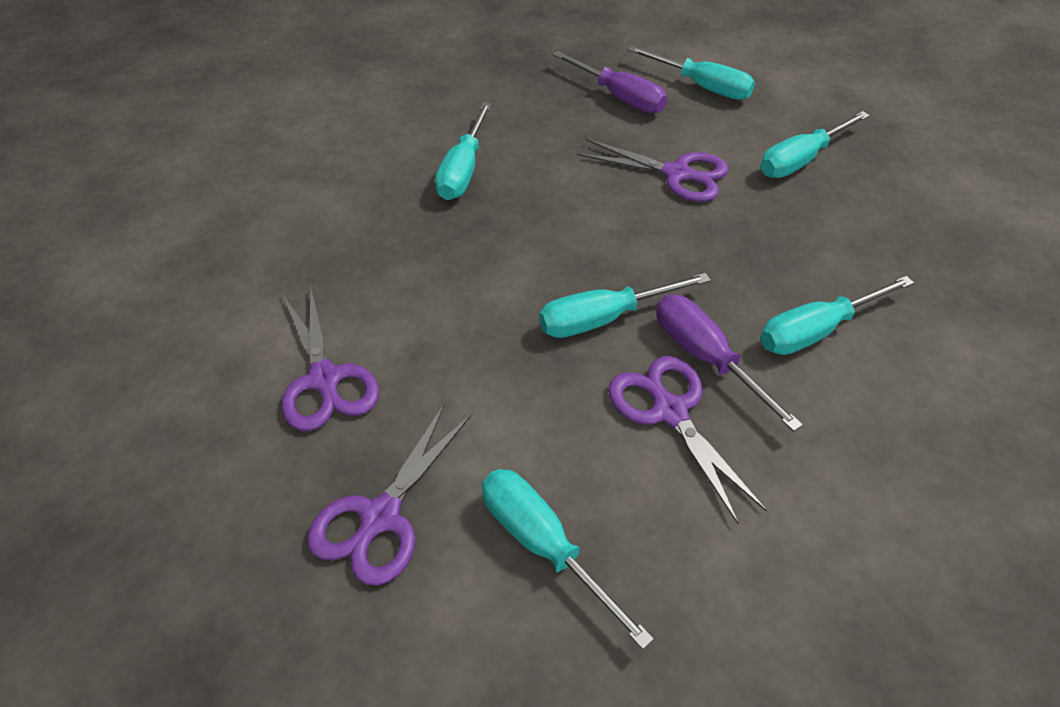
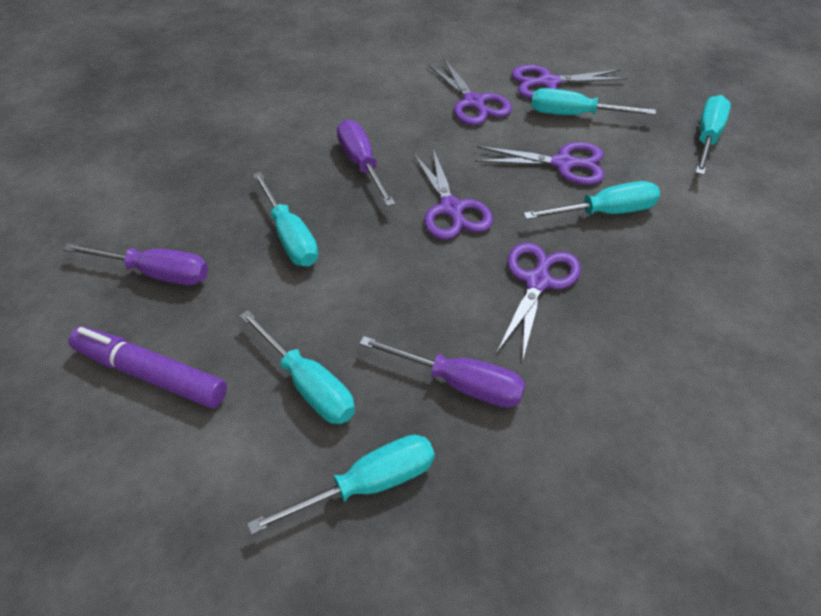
purple marker: 0 -> 1
purple scissors: 4 -> 5
purple screwdriver: 2 -> 3

